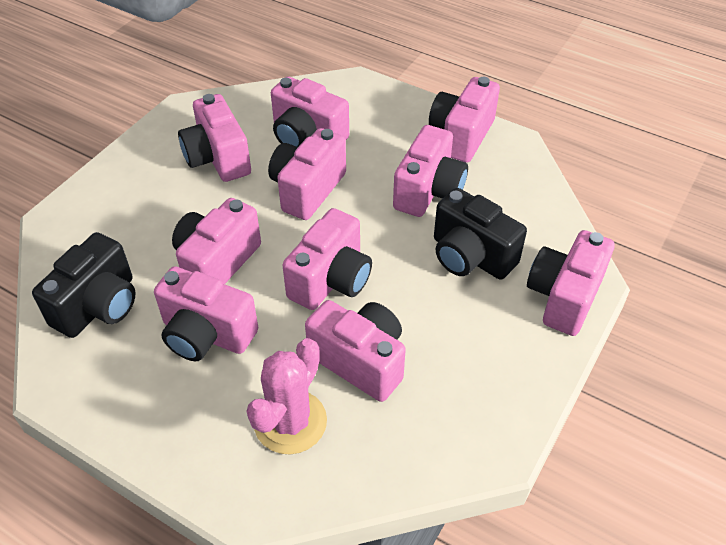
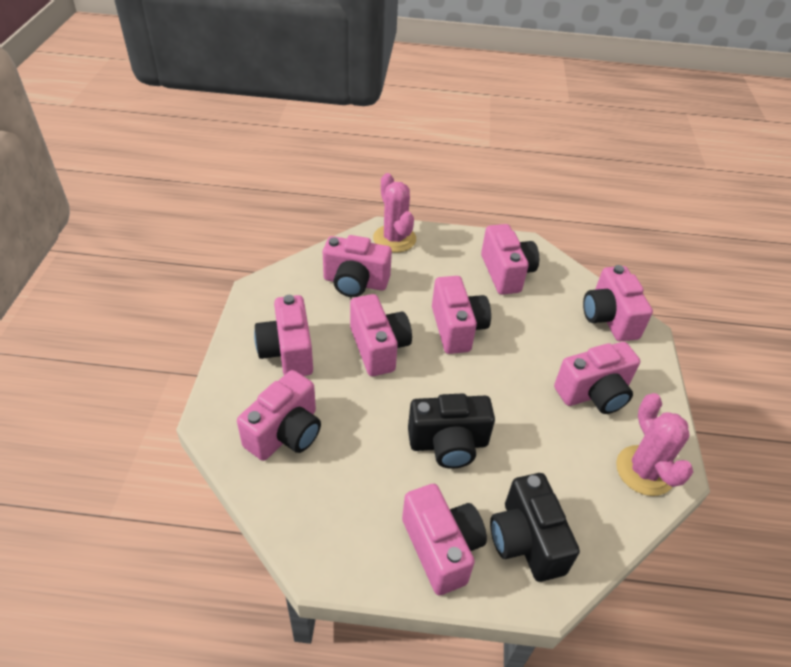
pink cactus: 1 -> 2
pink camera: 10 -> 9

